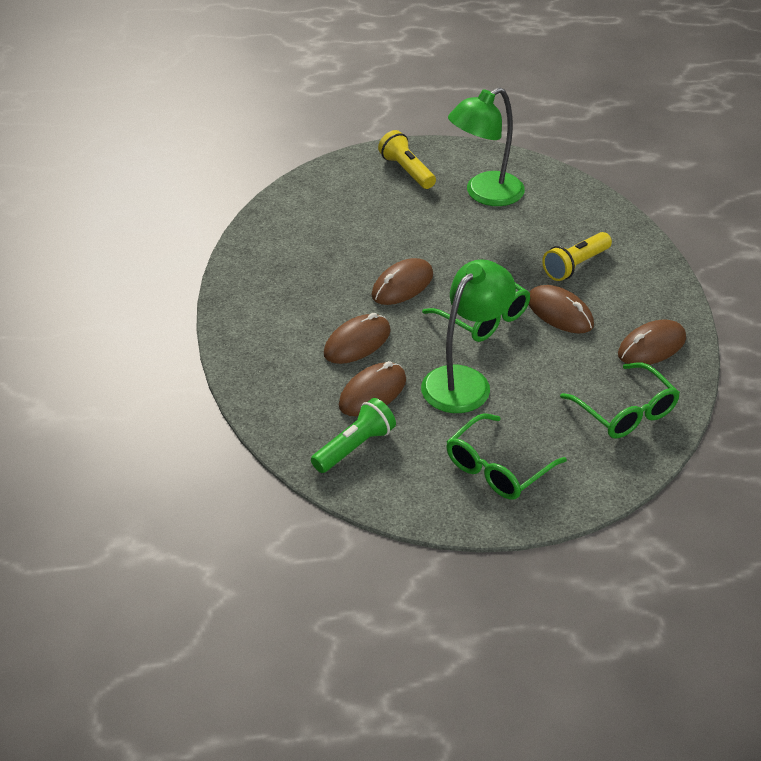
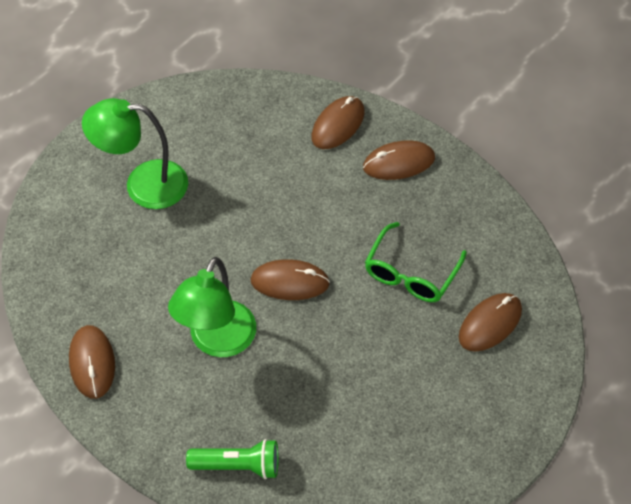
green glasses: 3 -> 1
yellow flashlight: 2 -> 0

